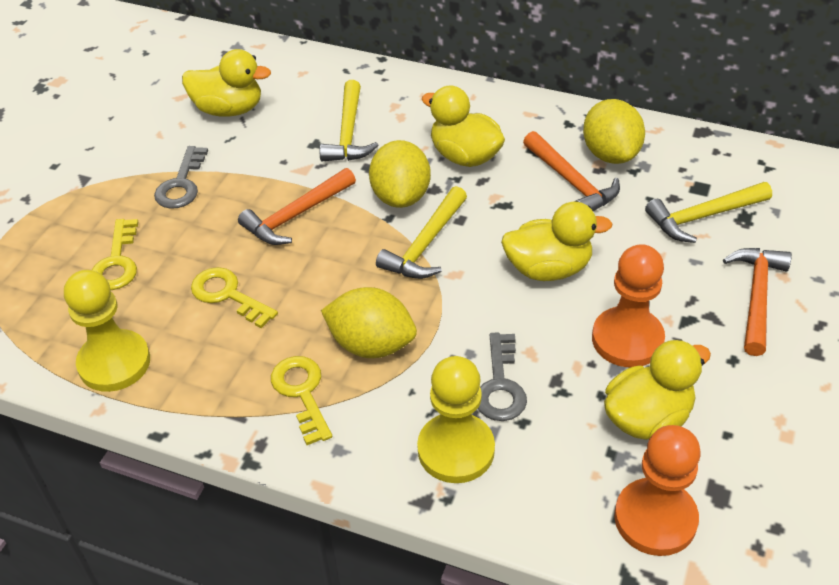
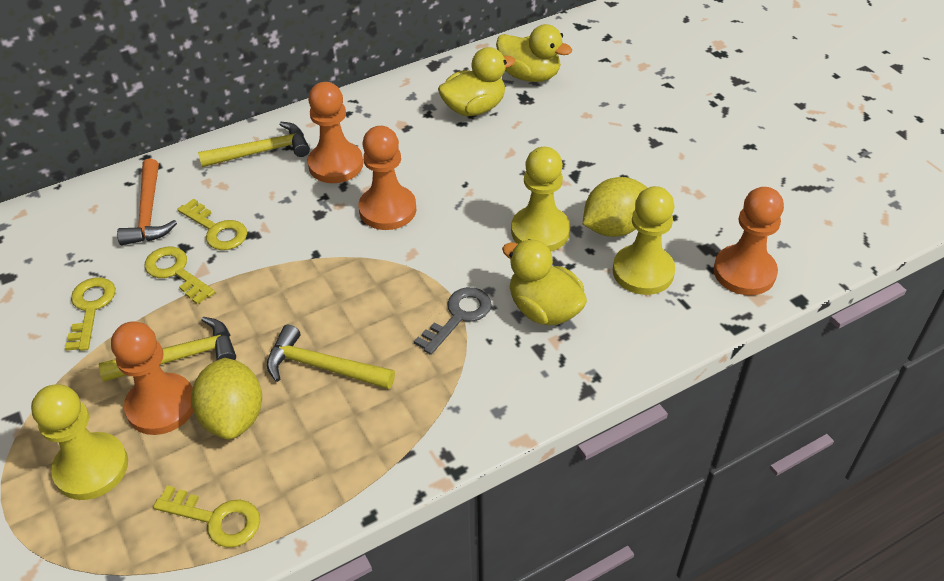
grey key: 2 -> 1
orange hammer: 3 -> 1
orange pawn: 2 -> 4
yellow duck: 4 -> 3
yellow key: 3 -> 4
yellow lemon: 3 -> 2
yellow pawn: 2 -> 3

